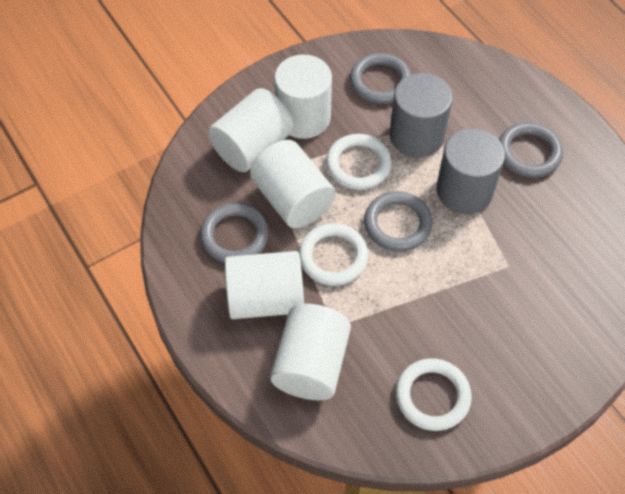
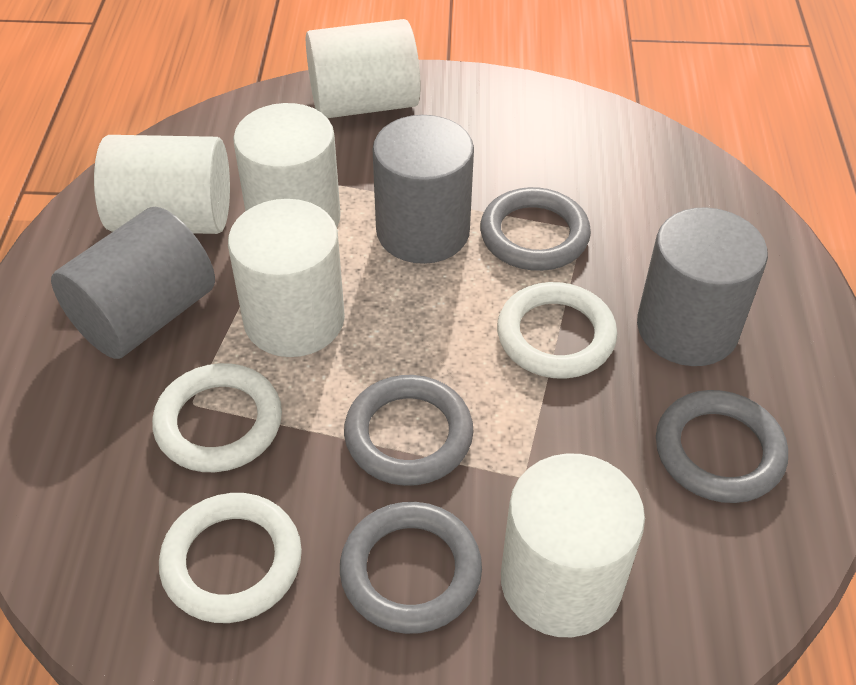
grey cylinder: 2 -> 3

